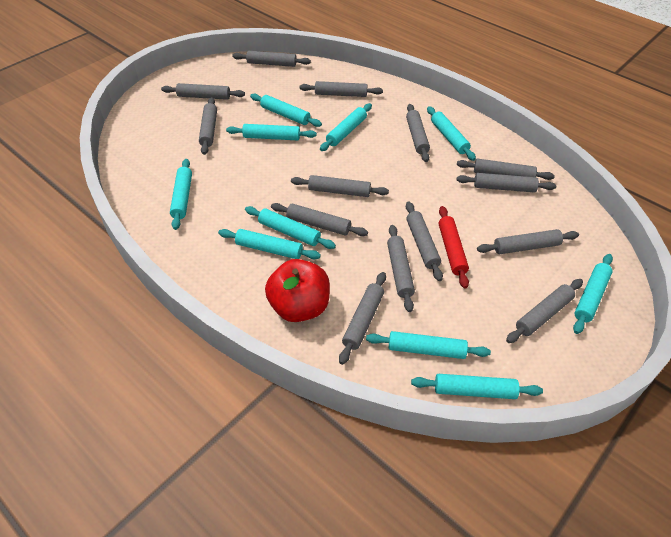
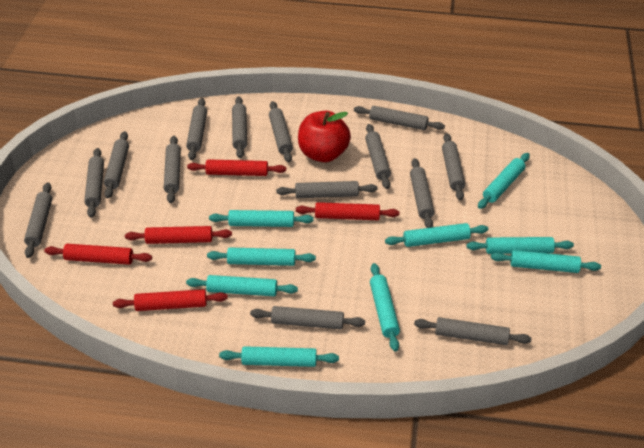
red rolling pin: 1 -> 5
turquoise rolling pin: 10 -> 9

